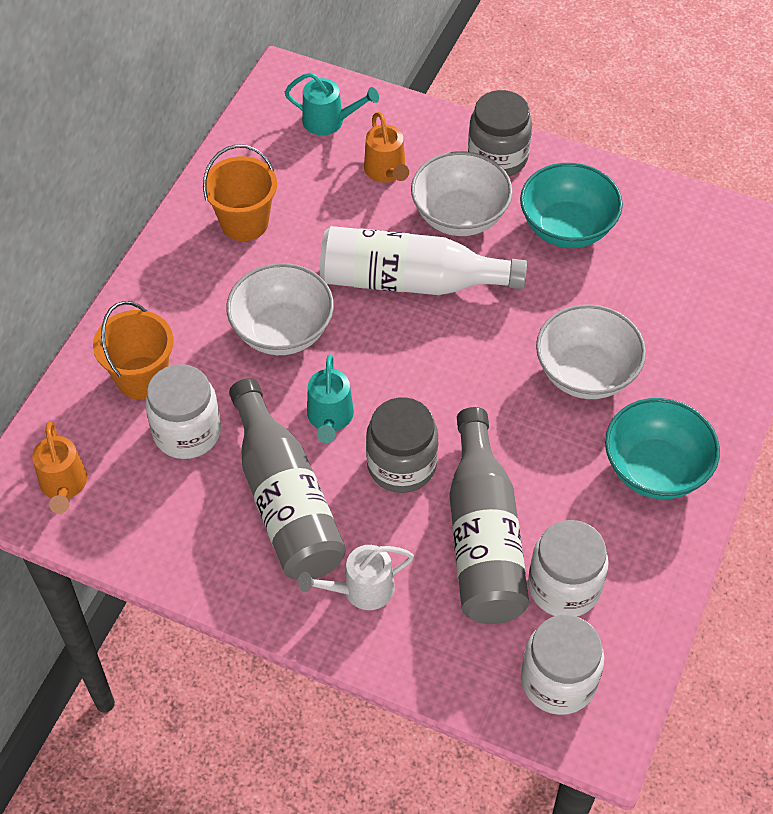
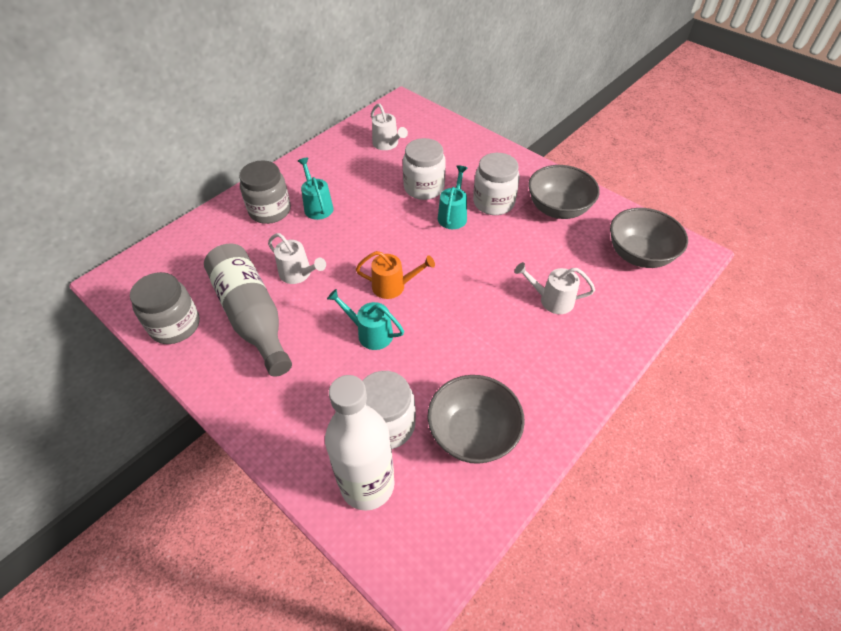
grey bottle: 2 -> 1
grey bowl: 0 -> 3
orange bucket: 2 -> 0
orange watering can: 2 -> 1
turquoise bowl: 2 -> 0
turquoise watering can: 2 -> 3
white bowl: 3 -> 0
white watering can: 1 -> 3

